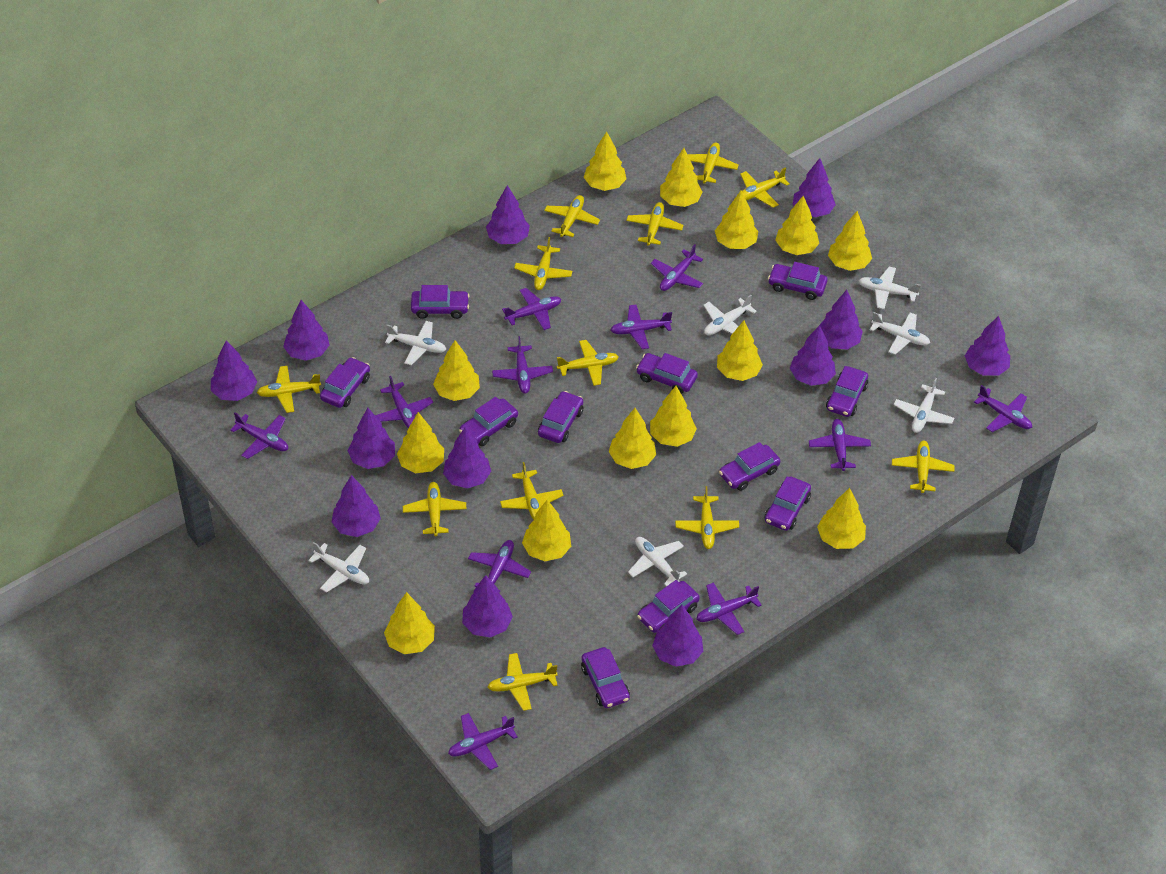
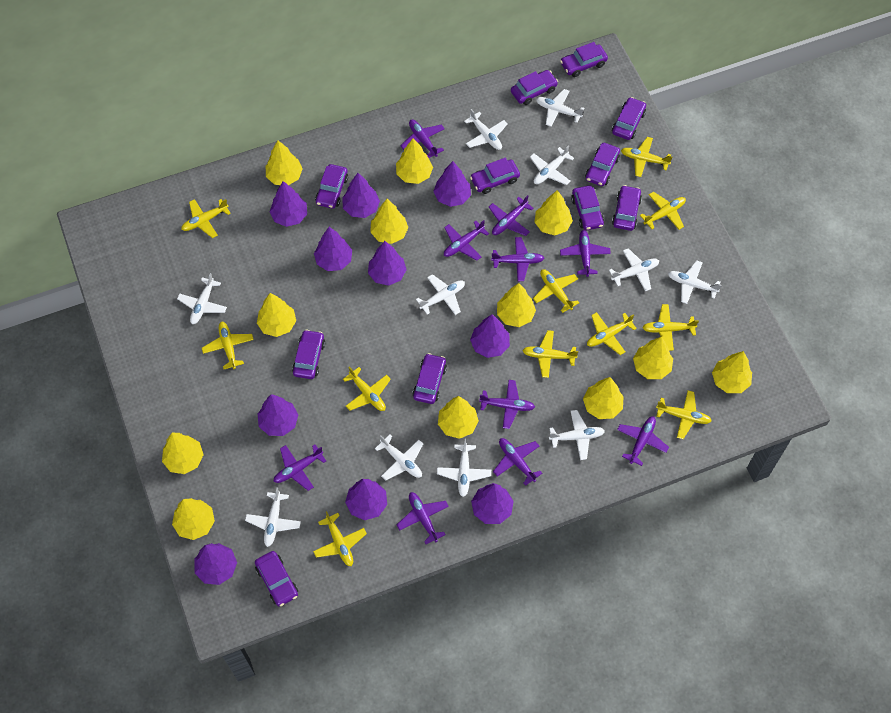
purple plane: 11 -> 10
purple tree: 12 -> 10
white plane: 7 -> 11
yellow plane: 12 -> 11
yellow tree: 13 -> 12

